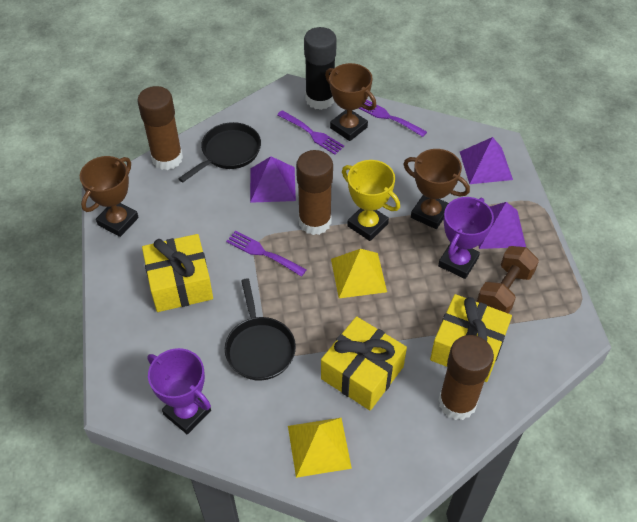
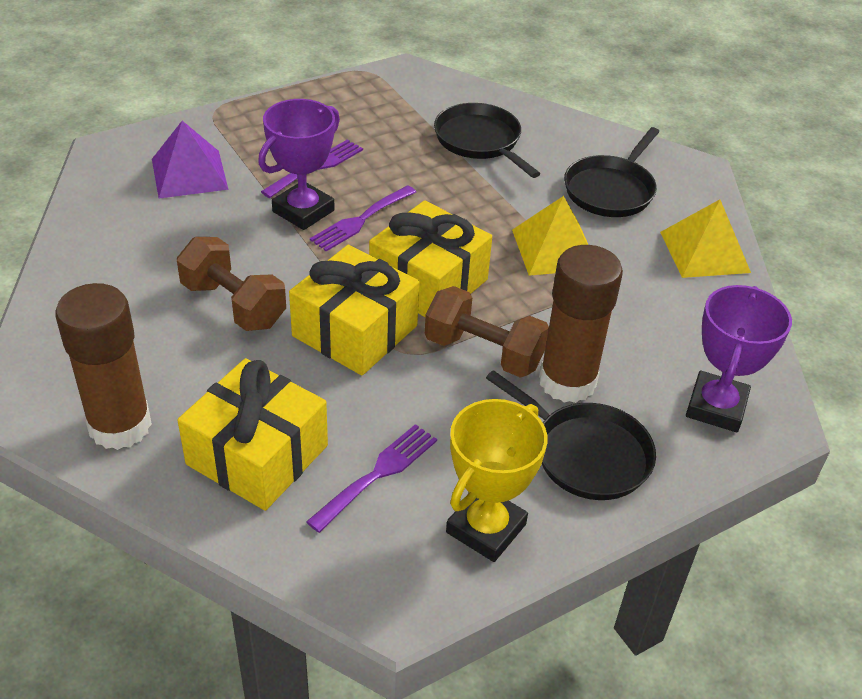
black glue stick: 1 -> 0
black pan: 2 -> 3
brown dumbbell: 1 -> 2
brown glue stick: 3 -> 2
brown trophy: 3 -> 0
purple pyramid: 3 -> 1

